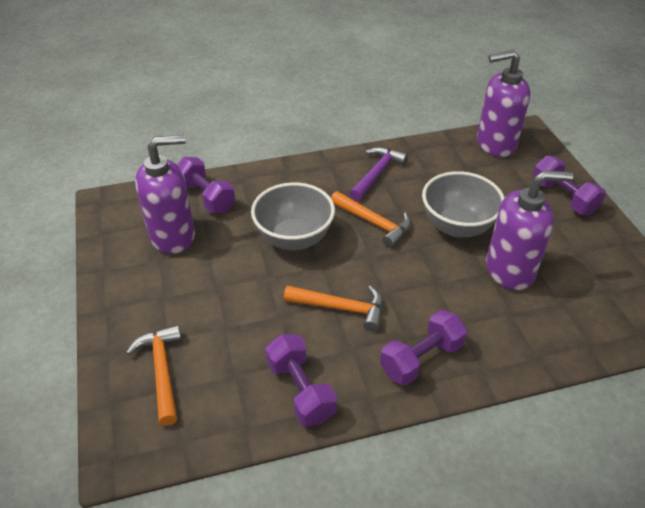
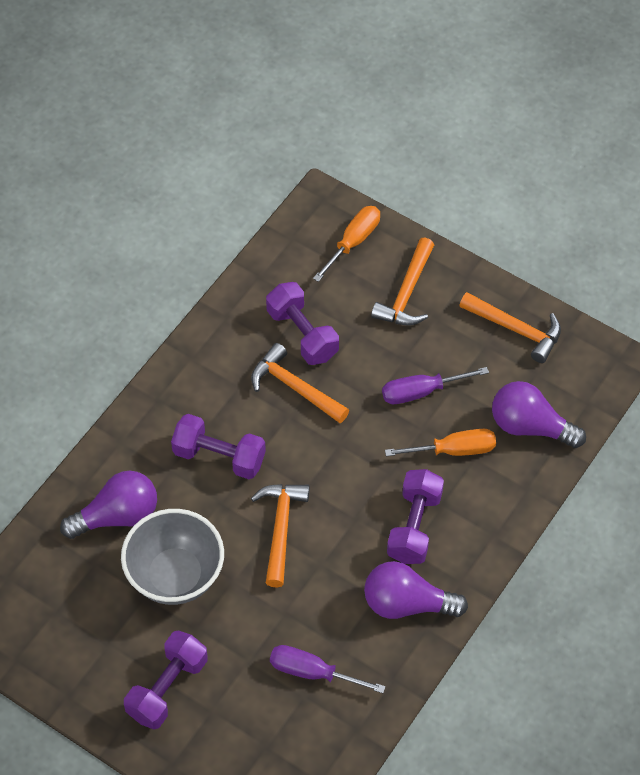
grey bowl: 2 -> 1
orange hammer: 3 -> 4
orange screwdriver: 0 -> 2
purple hammer: 1 -> 0
purple light bulb: 0 -> 3
purple screwdriver: 0 -> 2
purple soap dispenser: 3 -> 0

